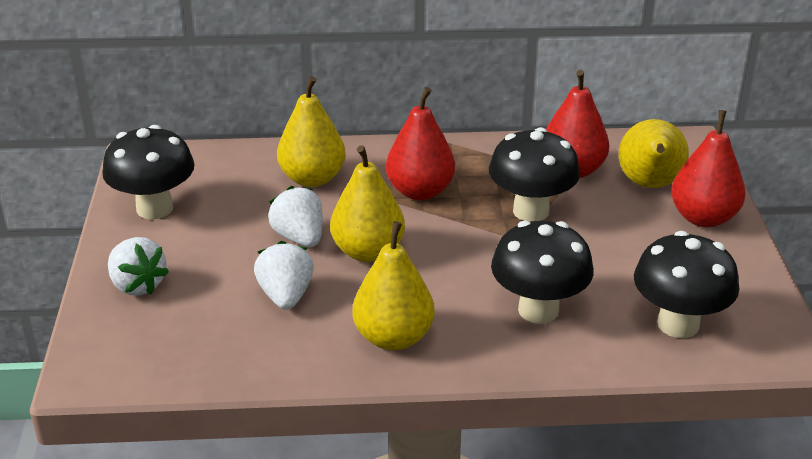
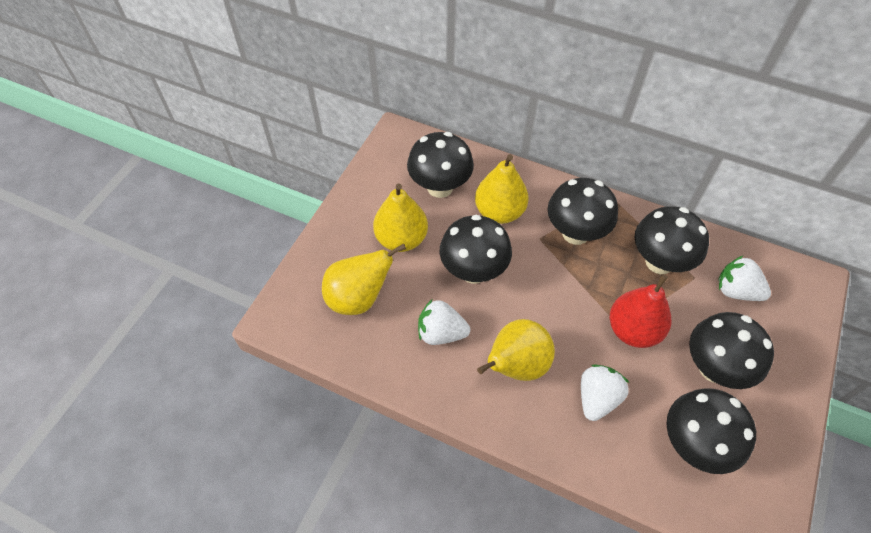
black mushroom: 4 -> 6
red pear: 3 -> 1

